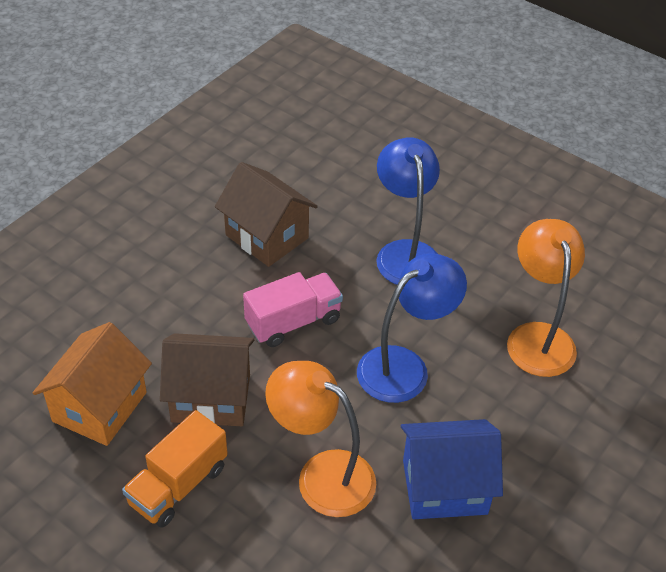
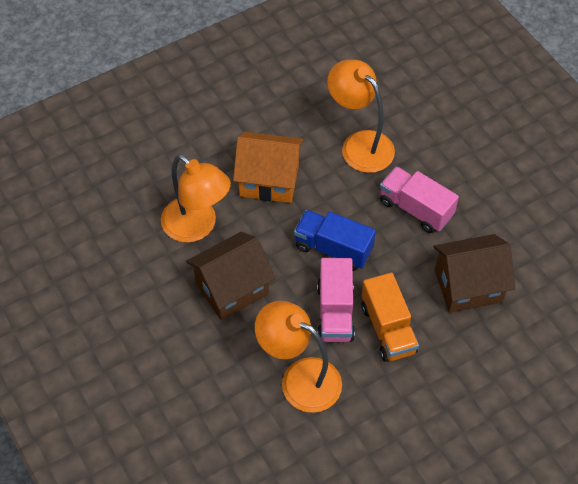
blue house: 1 -> 0
blue lamp: 2 -> 0
blue truck: 0 -> 1
orange lamp: 2 -> 3
pink truck: 1 -> 2

